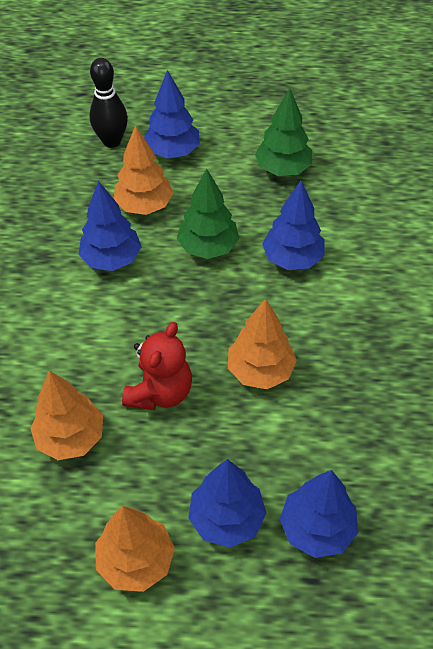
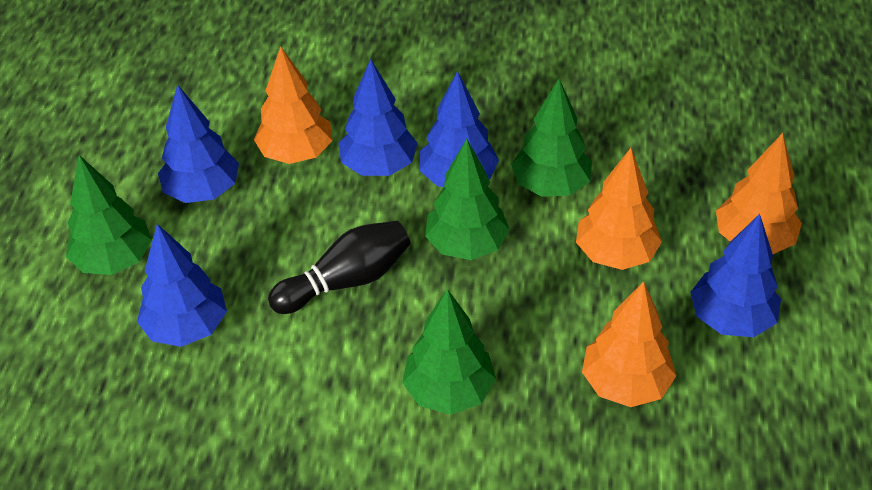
green tree: 2 -> 4
red teddy bear: 1 -> 0

